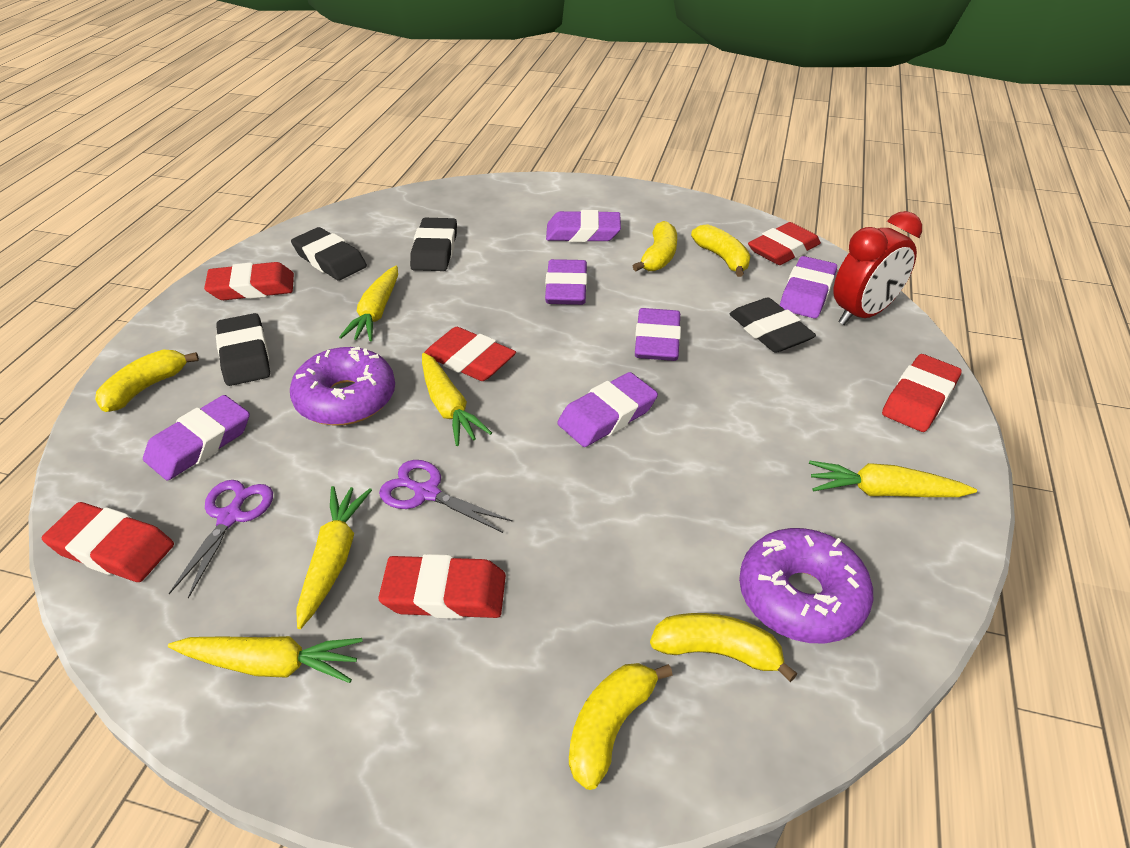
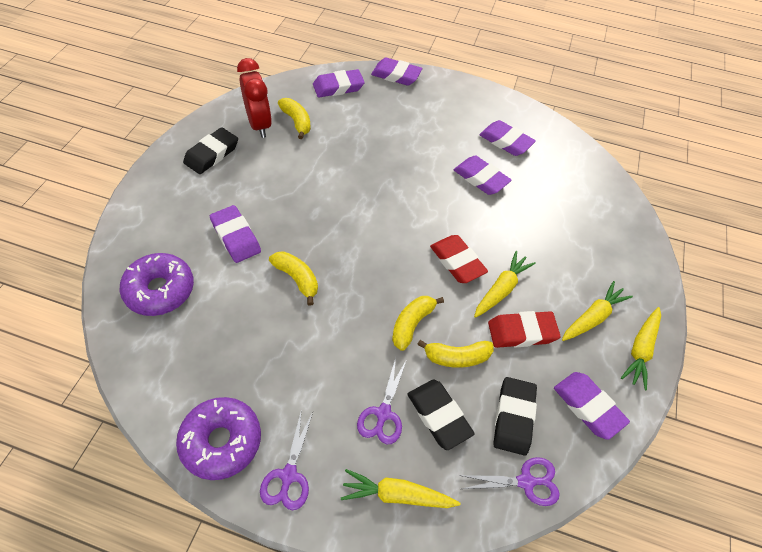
black eraser: 4 -> 3
purple scissors: 2 -> 3
red eraser: 6 -> 2
yellow banana: 5 -> 4
yellow carrot: 5 -> 4

